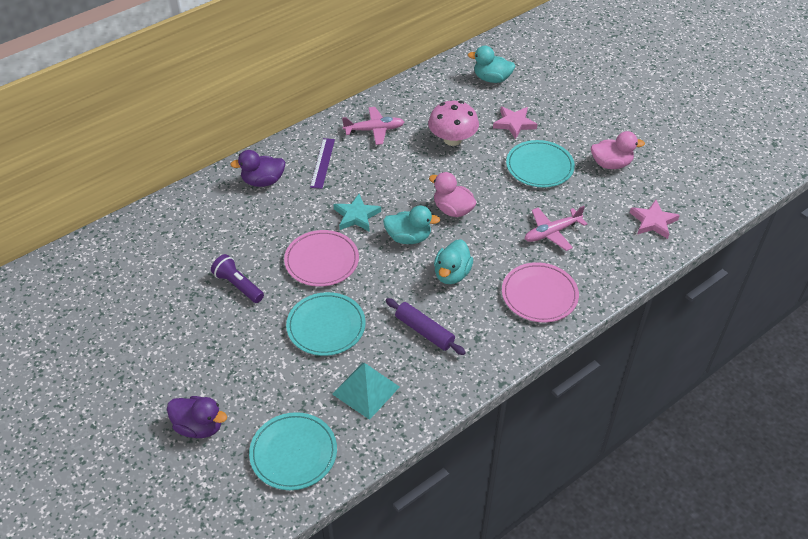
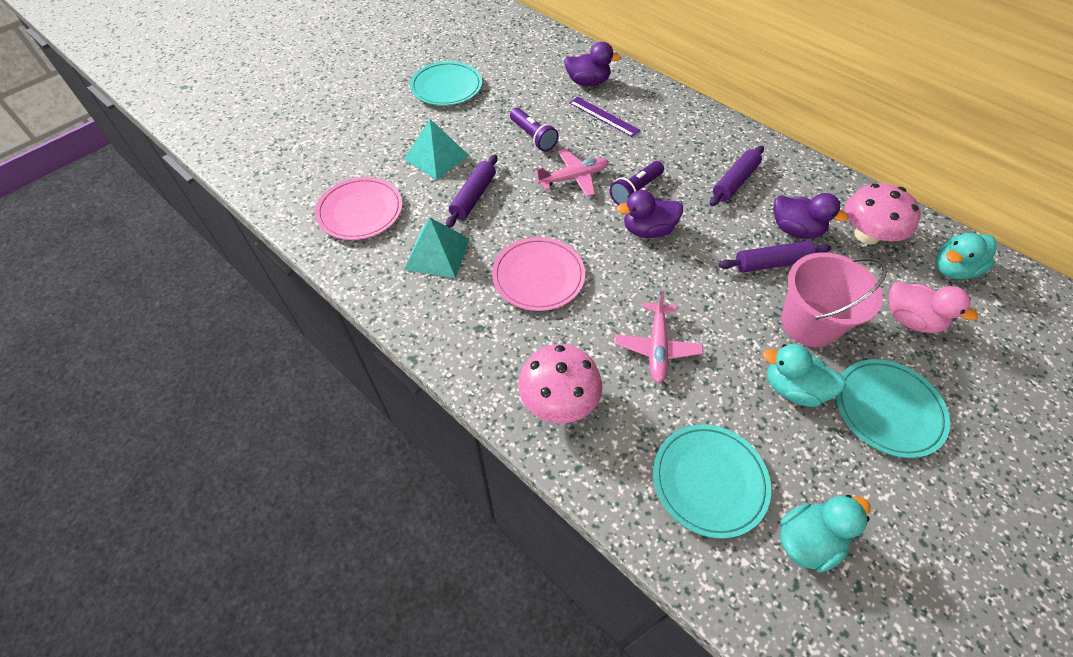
pink bucket: 0 -> 1
pink duck: 2 -> 1
pink mushroom: 1 -> 2
pink star: 2 -> 0
purple duck: 2 -> 3
purple flashlight: 1 -> 2
purple rolling pin: 1 -> 3
turquoise pyramid: 1 -> 2
turquoise star: 1 -> 0

